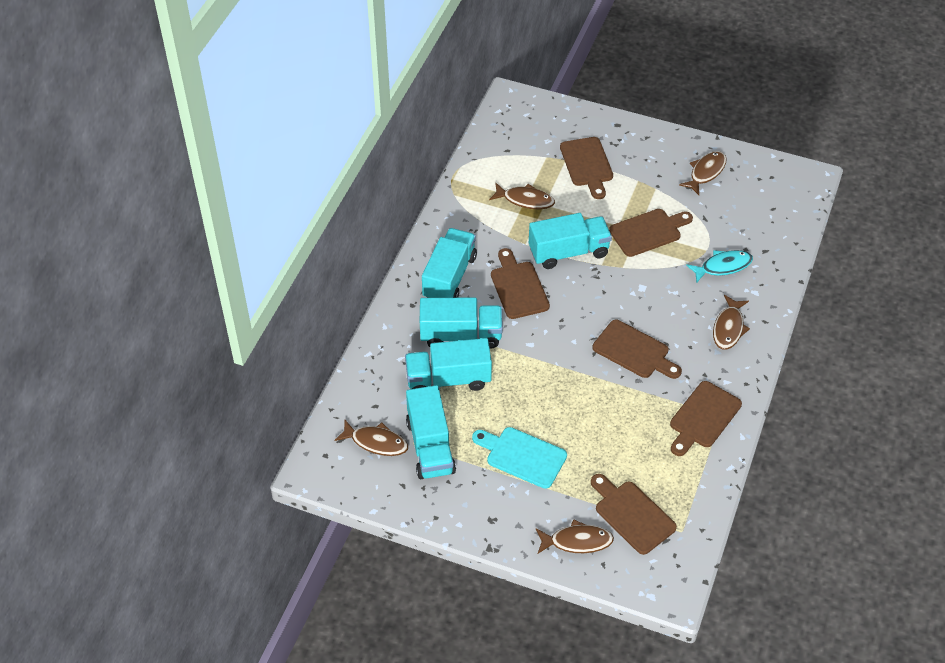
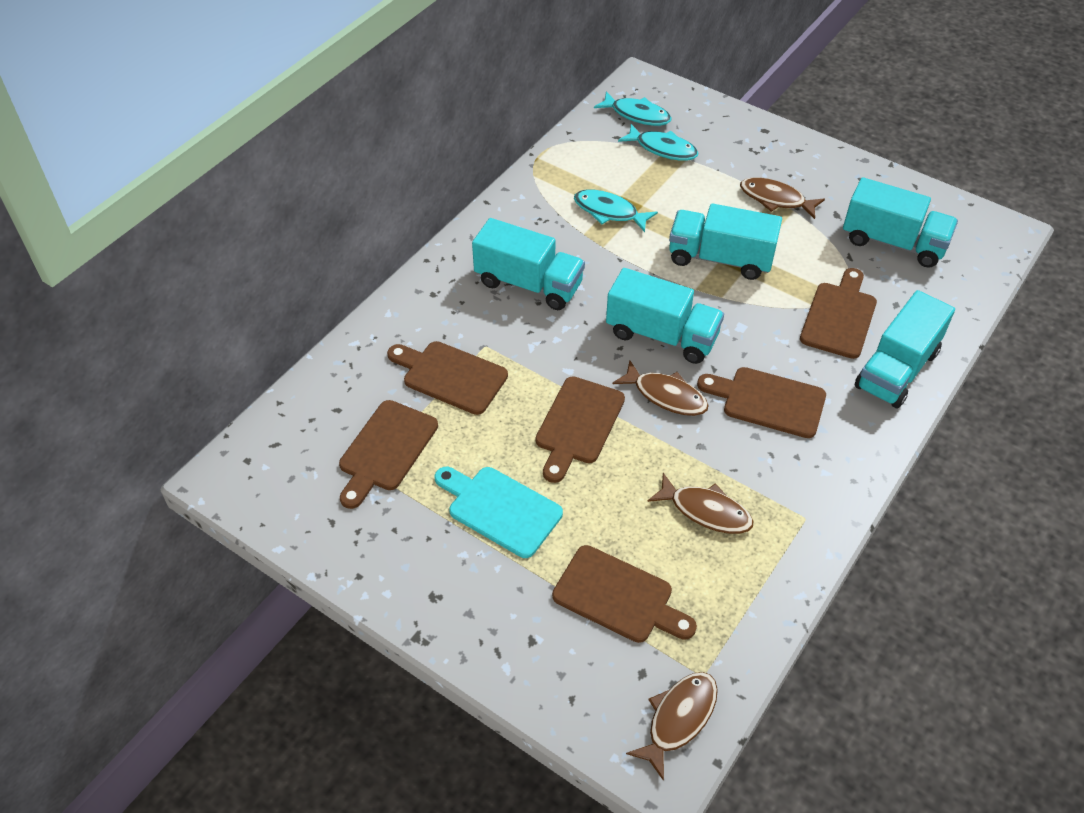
brown fish: 5 -> 4
turquoise fish: 1 -> 3

